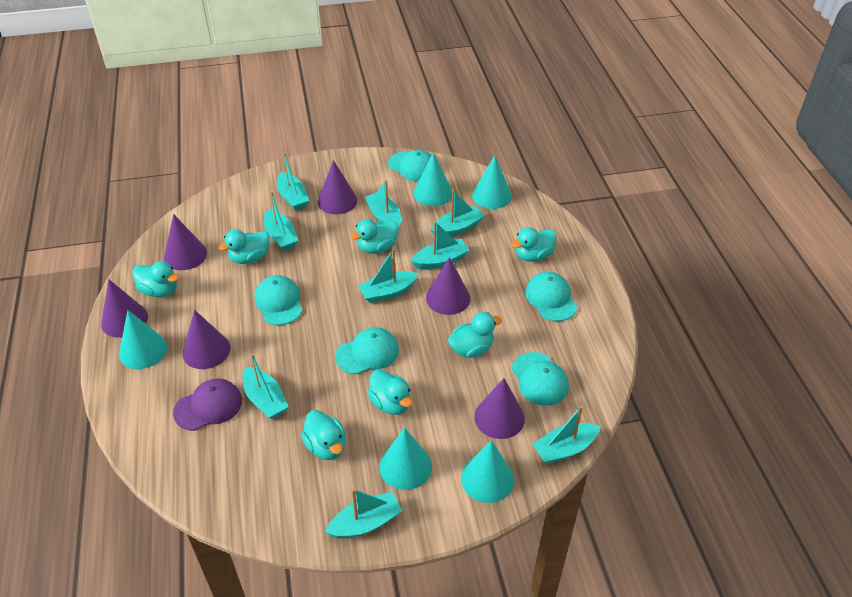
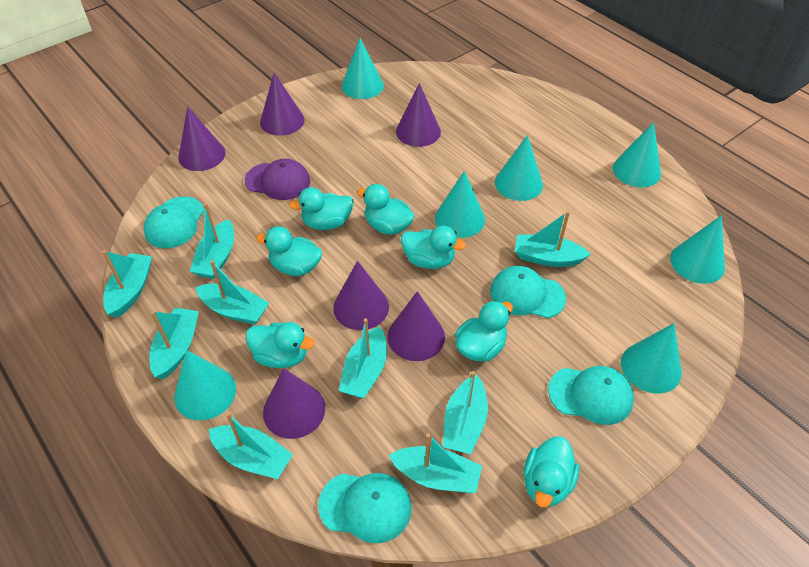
turquoise cap: 5 -> 4
turquoise cone: 5 -> 7

